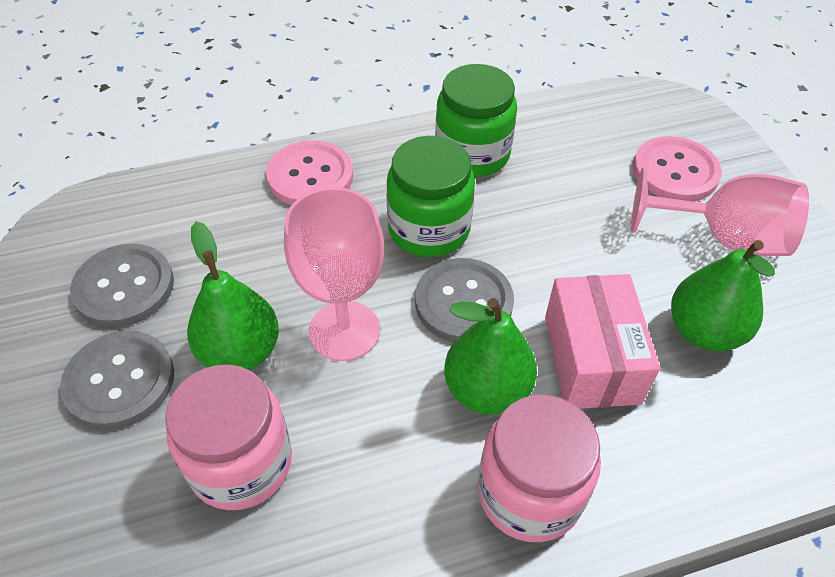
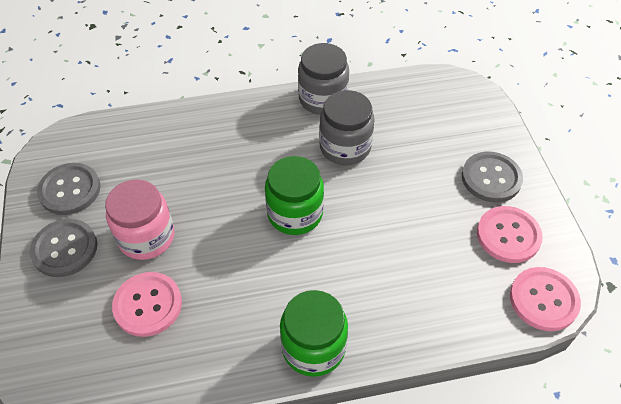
green pear: 3 -> 0
grey jar: 0 -> 2
pink box: 1 -> 0
pink button: 2 -> 3
pink goblet: 2 -> 0
pink jar: 2 -> 1

